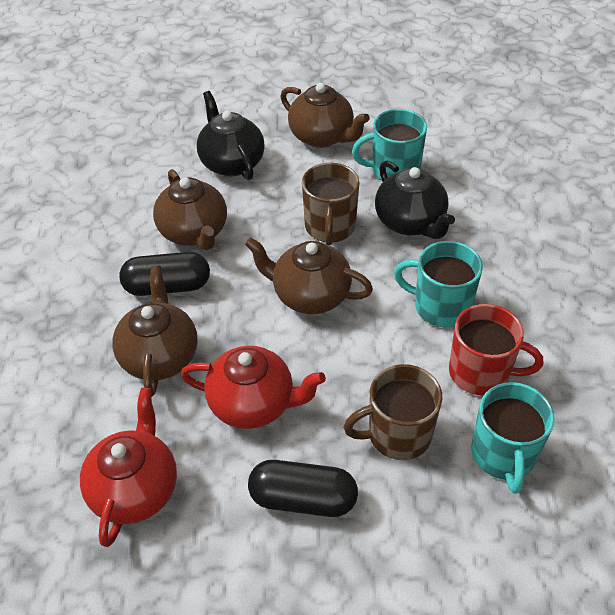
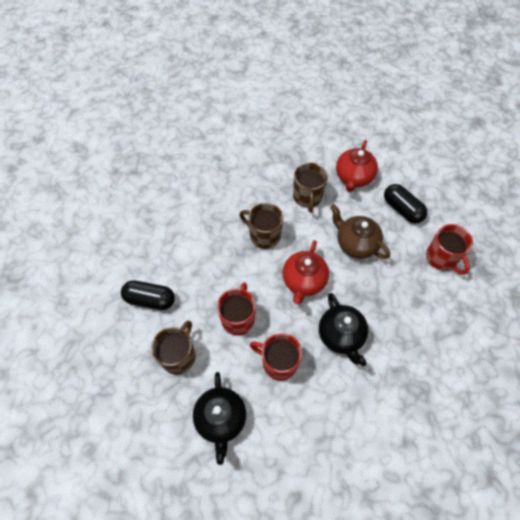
brown mug: 2 -> 3
brown teapot: 4 -> 1
red mug: 1 -> 3
turquoise mug: 3 -> 0

